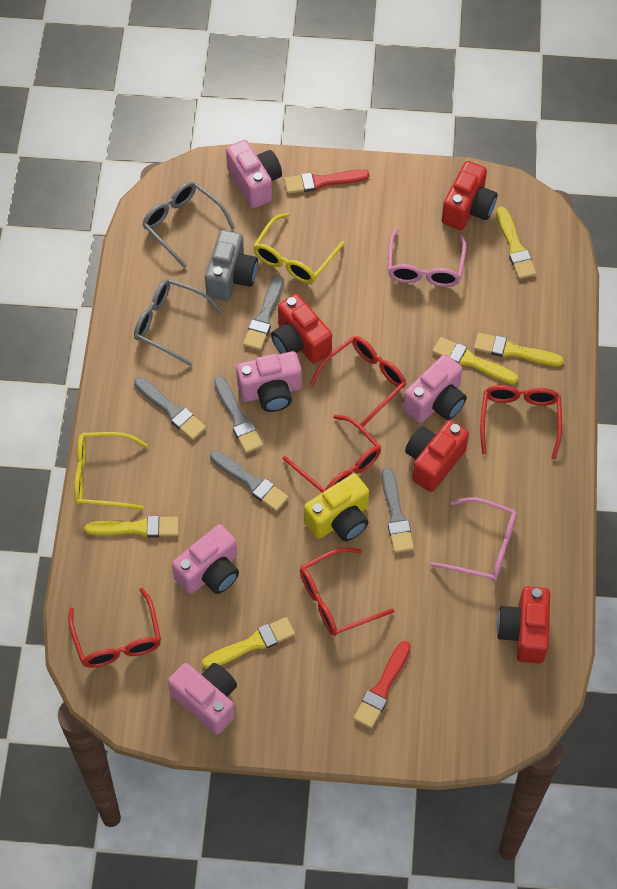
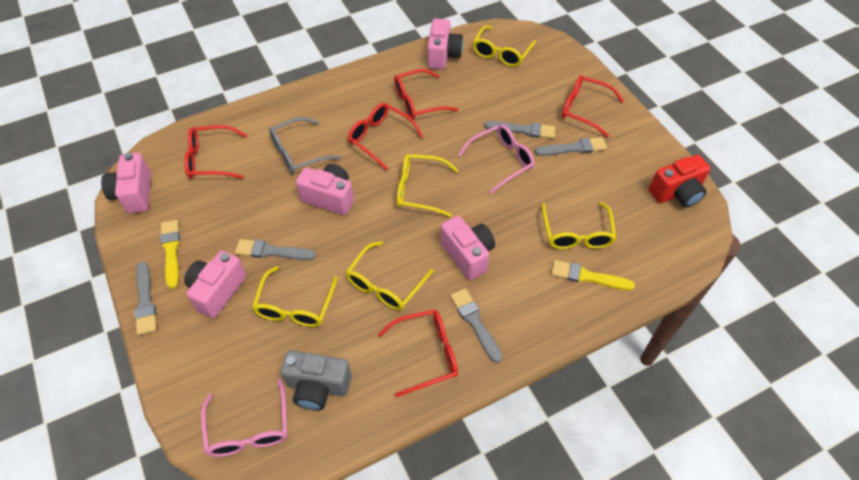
grey glasses: 2 -> 1
red brush: 2 -> 0
red camera: 4 -> 1
yellow brush: 5 -> 2
yellow camera: 1 -> 0
yellow glasses: 2 -> 5

